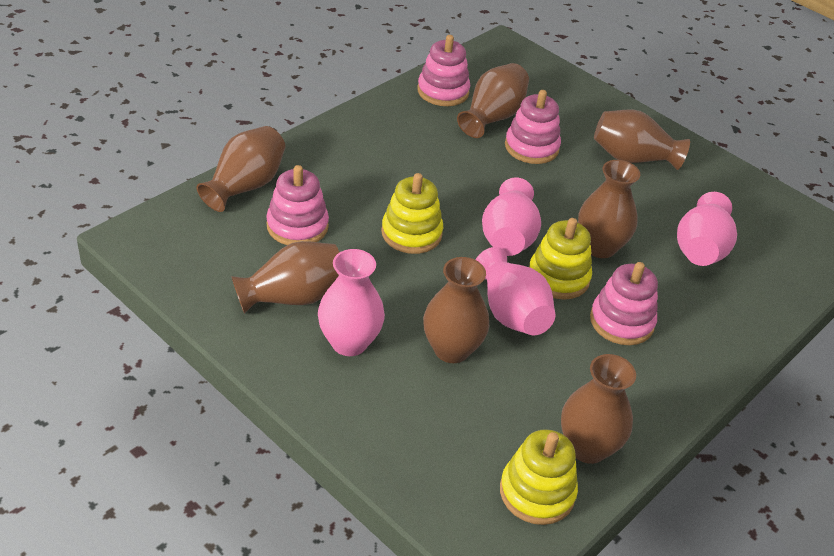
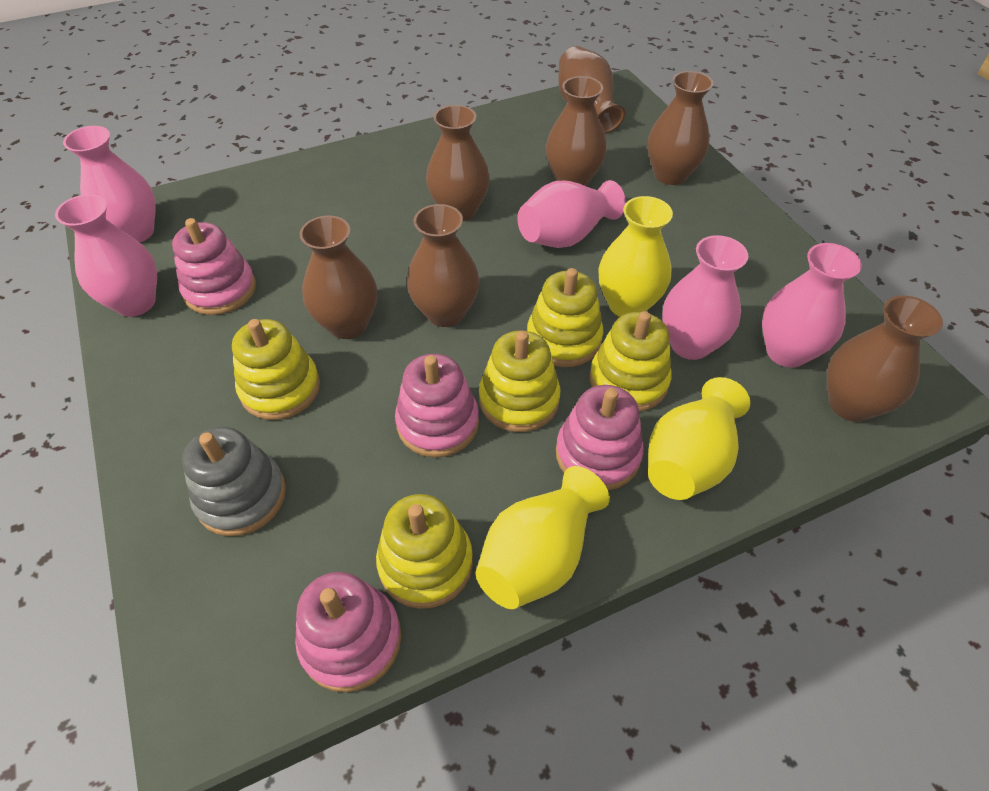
grey stacking toy: 0 -> 1
pink vase: 4 -> 5
yellow stacking toy: 3 -> 5
yellow vase: 0 -> 3

